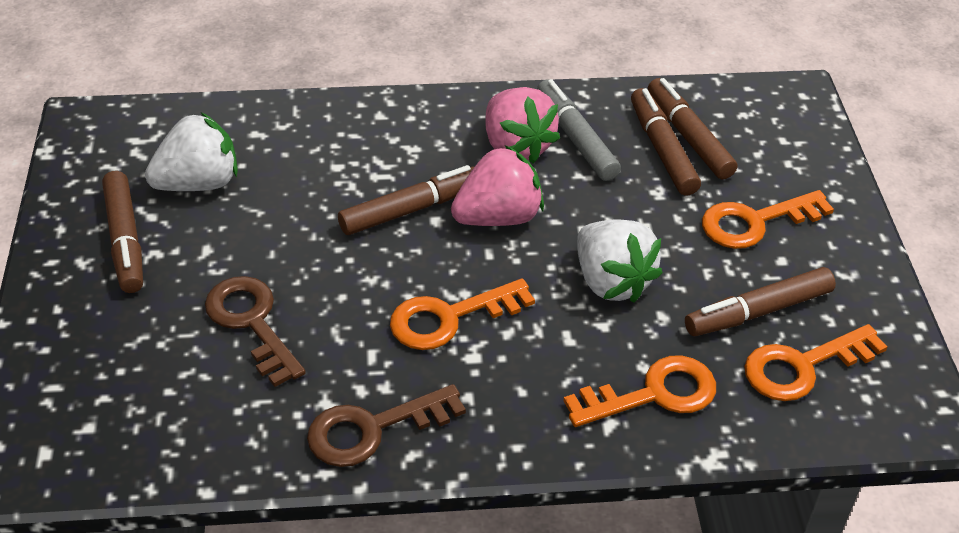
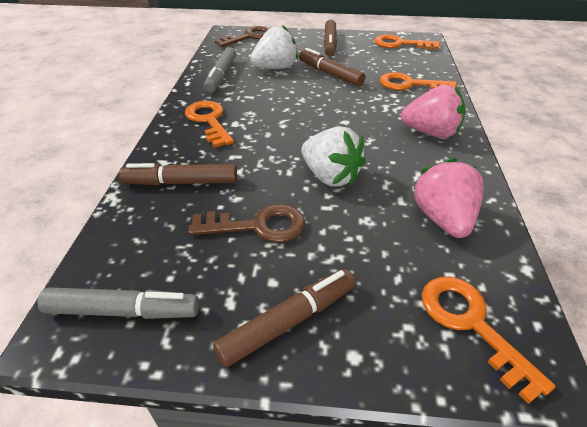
brown marker: 5 -> 4
grey marker: 1 -> 2

